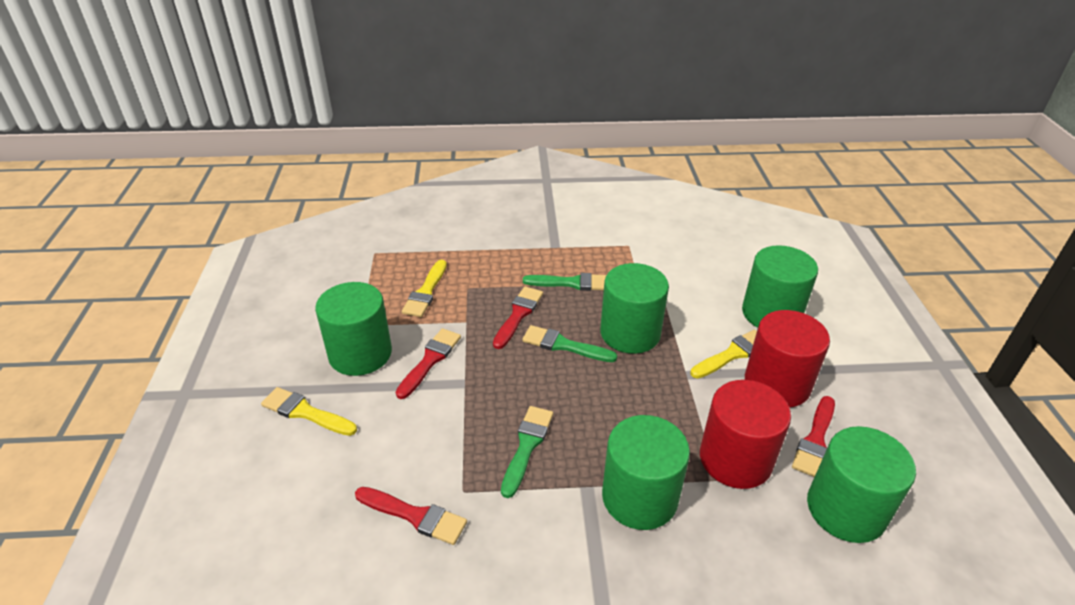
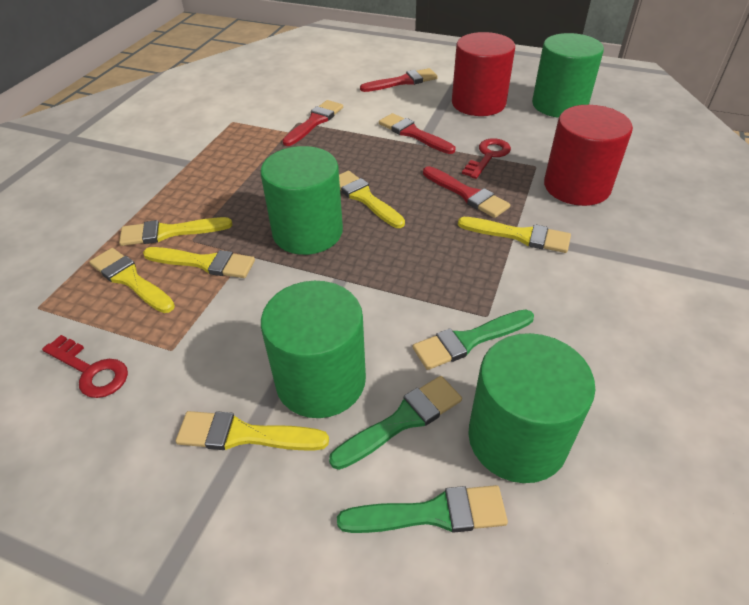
green cylinder: 5 -> 4
red key: 0 -> 2
yellow brush: 3 -> 6

